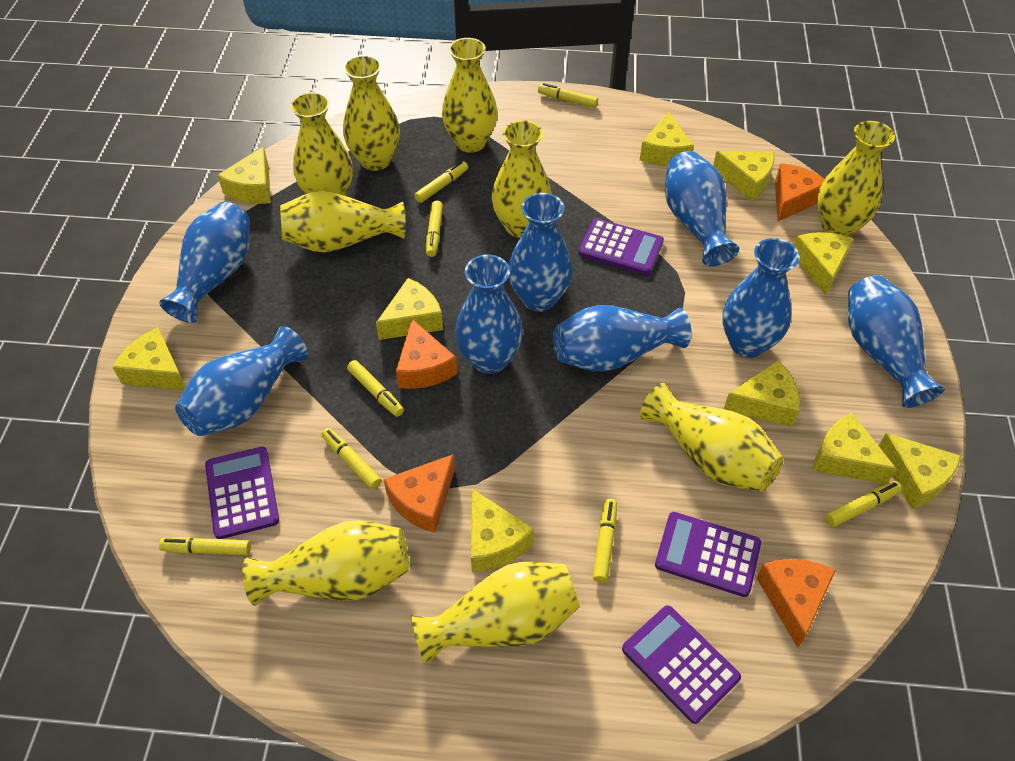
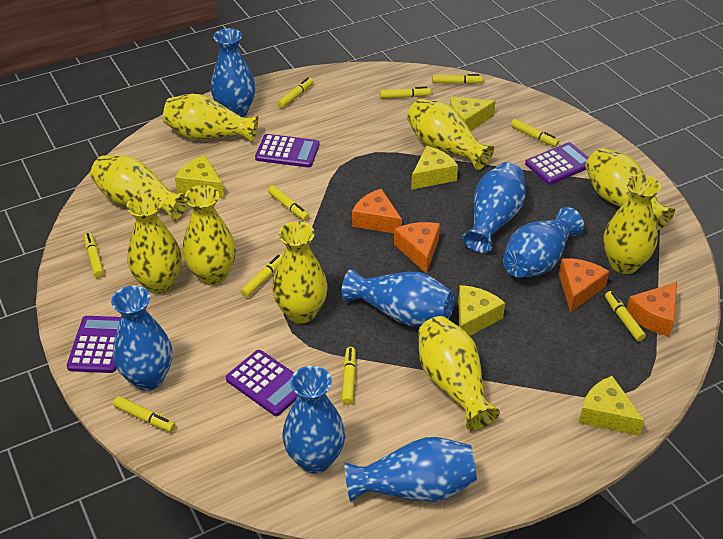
blue vase: 8 -> 7
yellow cheese: 10 -> 5
yellow marker: 8 -> 10

